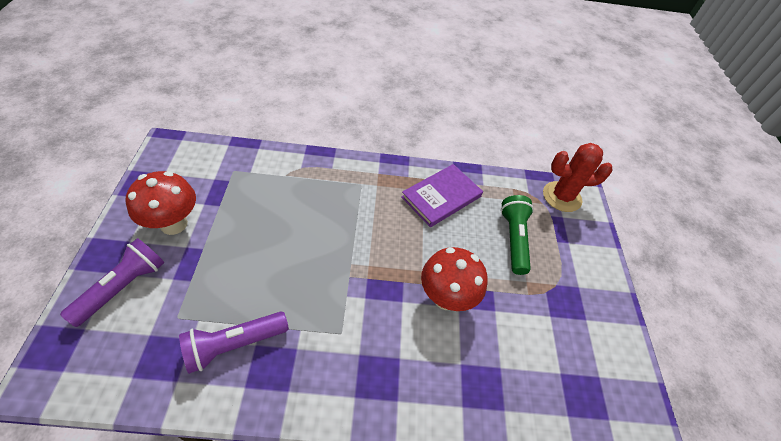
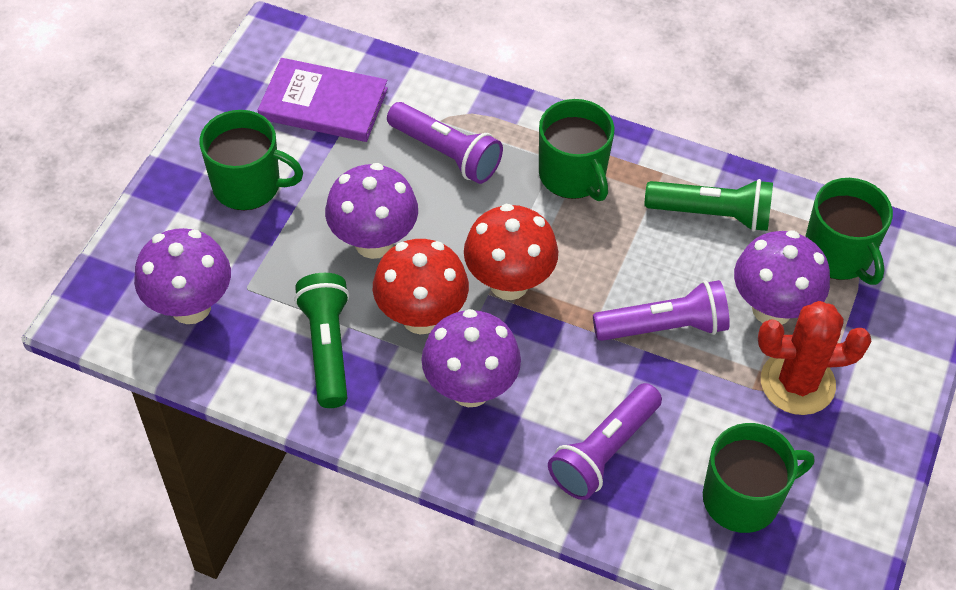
green flashlight: 1 -> 2
green mug: 0 -> 4
purple flashlight: 2 -> 3
purple mushroom: 0 -> 4

